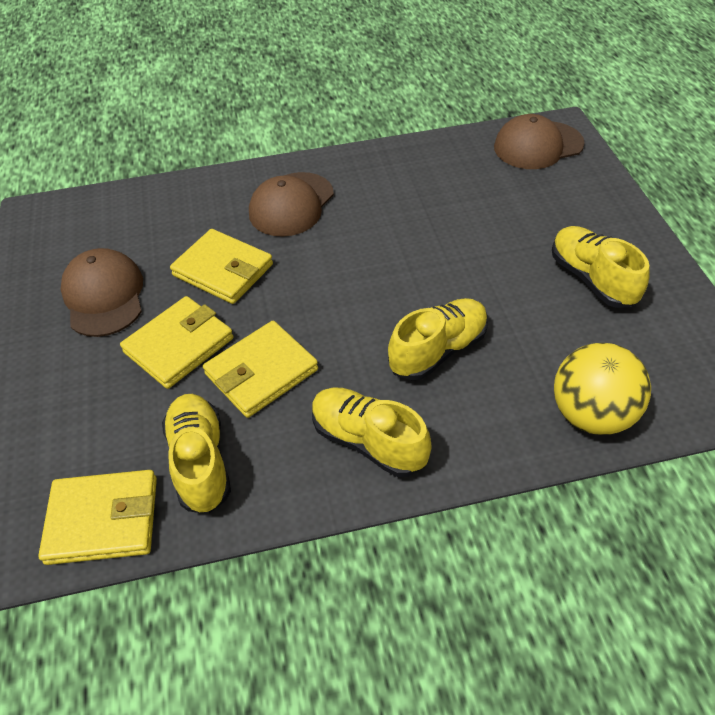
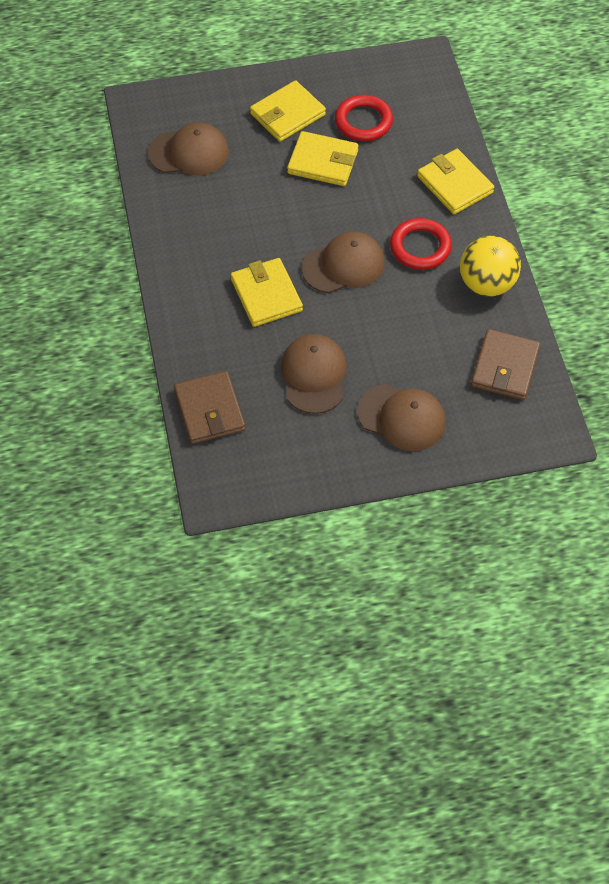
brown cap: 3 -> 4
brown wallet: 0 -> 2
red ring: 0 -> 2
yellow shoe: 4 -> 0

